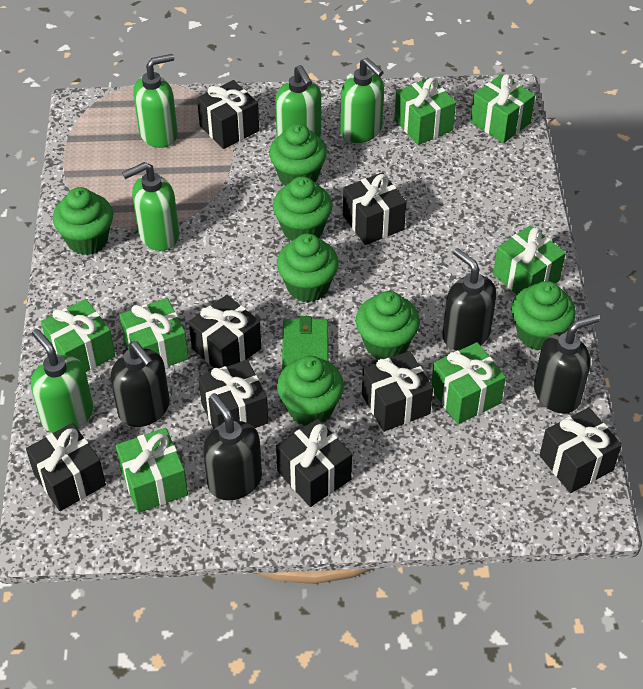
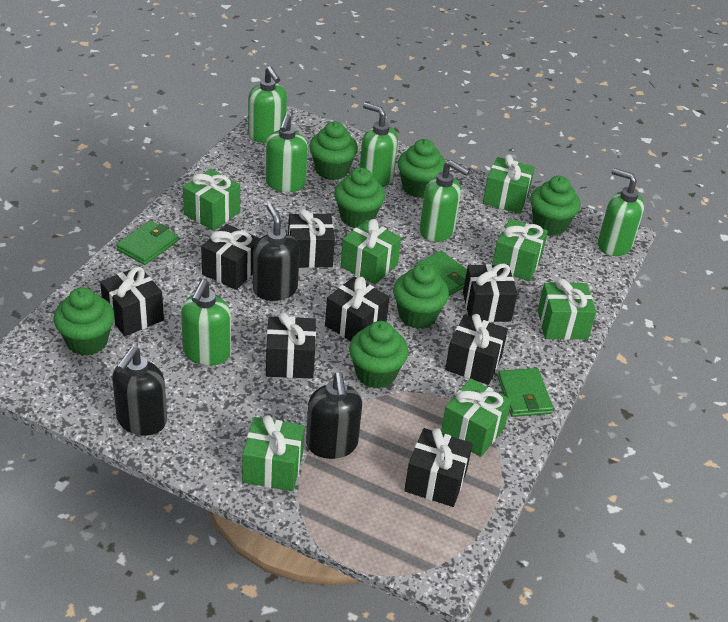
black soap dispenser: 4 -> 3
green soap dispenser: 5 -> 6
green wallet: 1 -> 3

